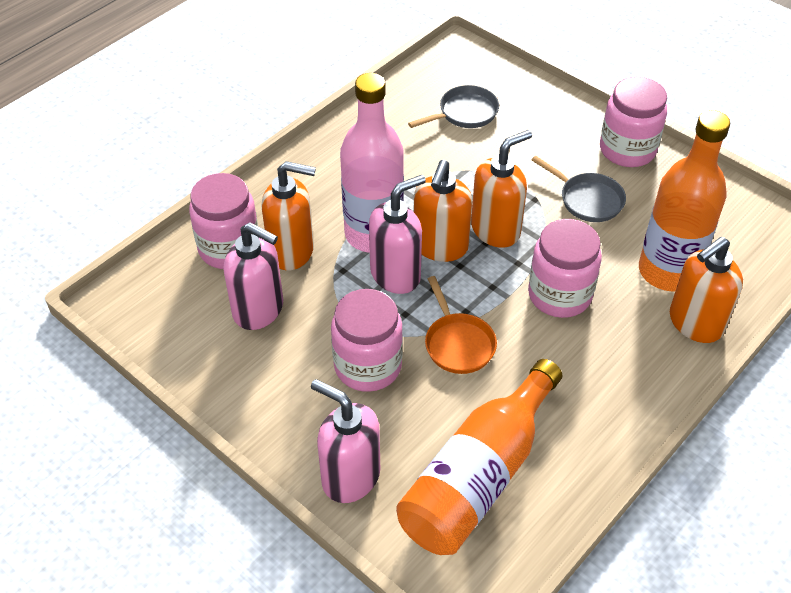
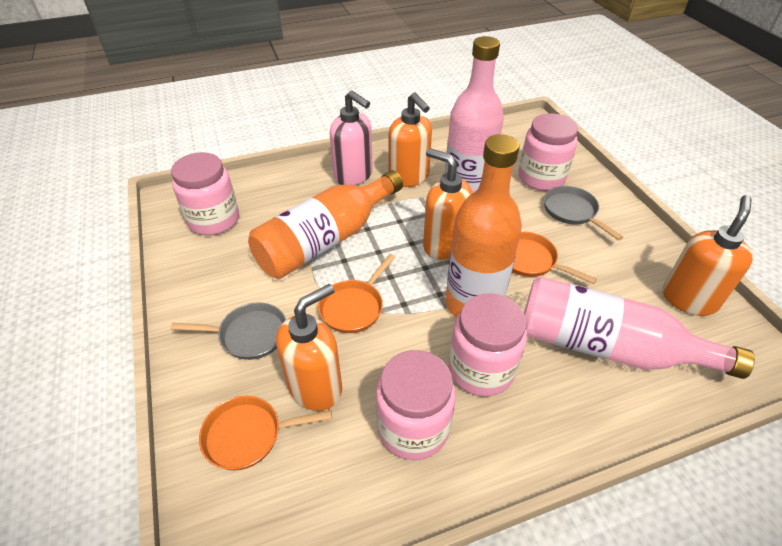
orange pan: 1 -> 3
pink bottle: 1 -> 2
pink soap dispenser: 3 -> 1

